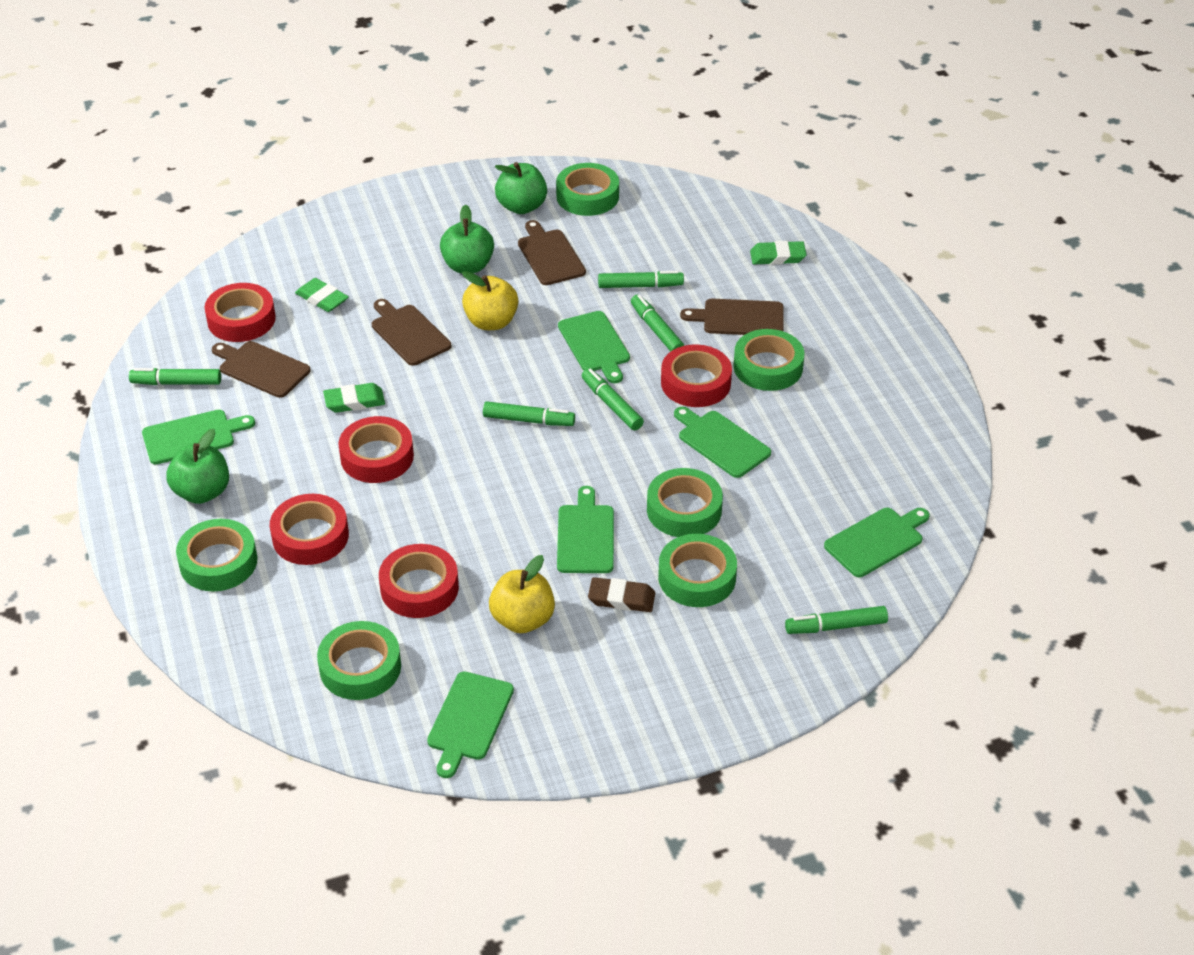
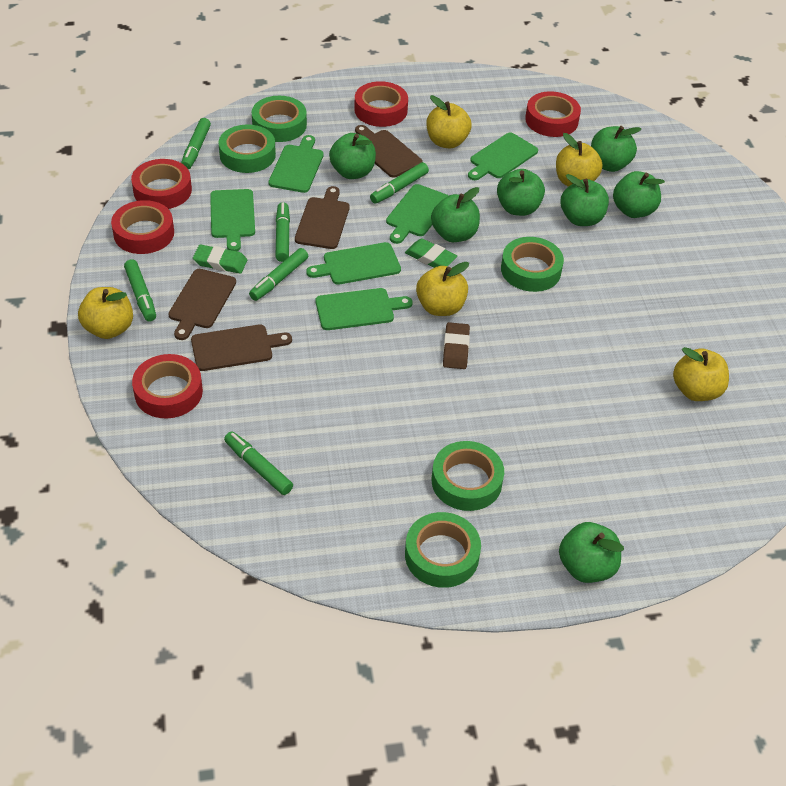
green apple: 3 -> 7
green eraser: 3 -> 2
green tape: 6 -> 5
yellow apple: 2 -> 5

